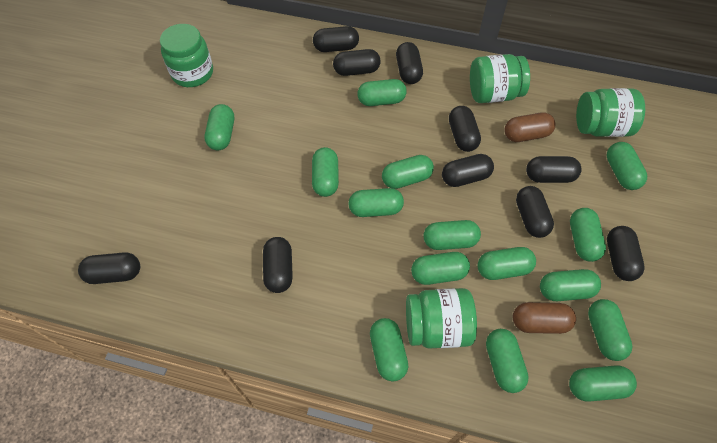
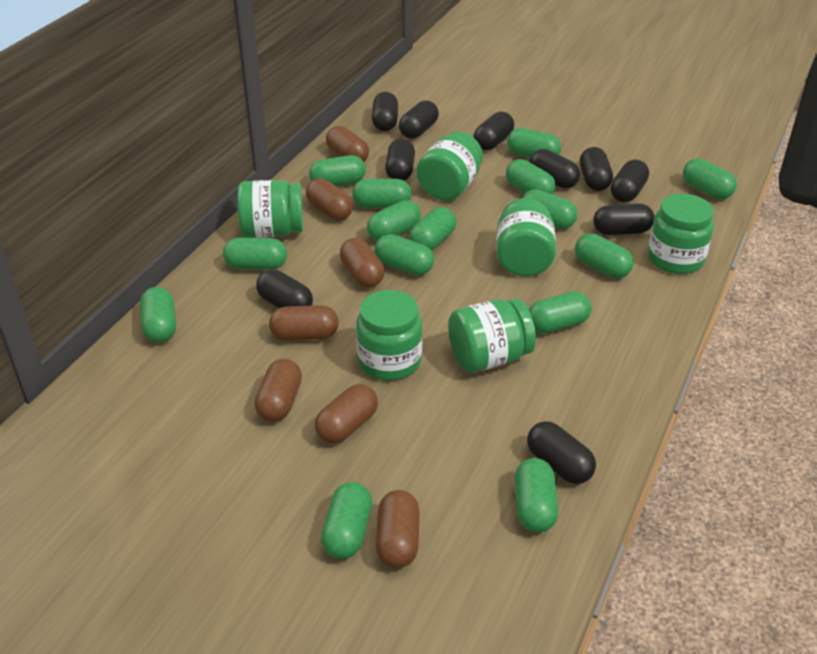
brown capsule: 2 -> 7
green jar: 4 -> 6

